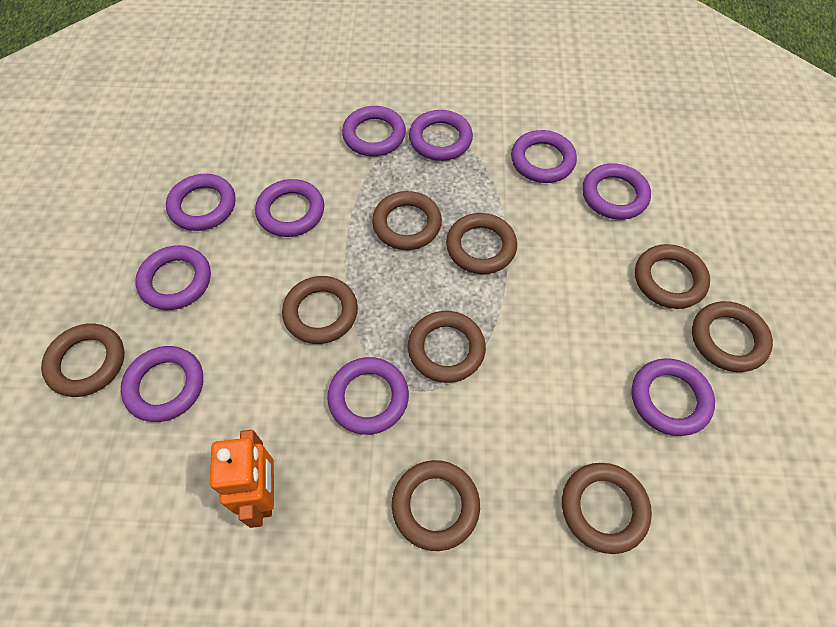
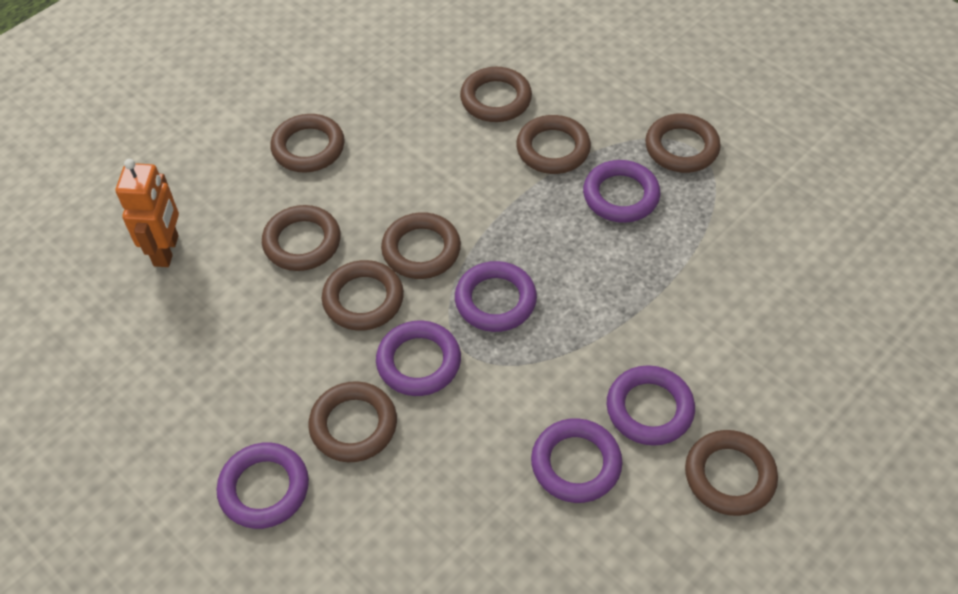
purple ring: 10 -> 6

